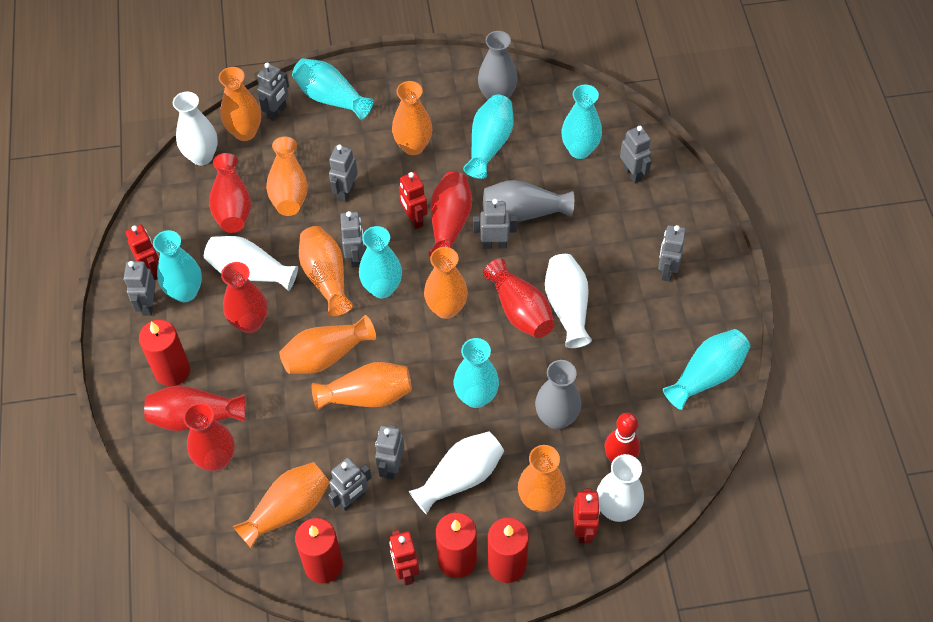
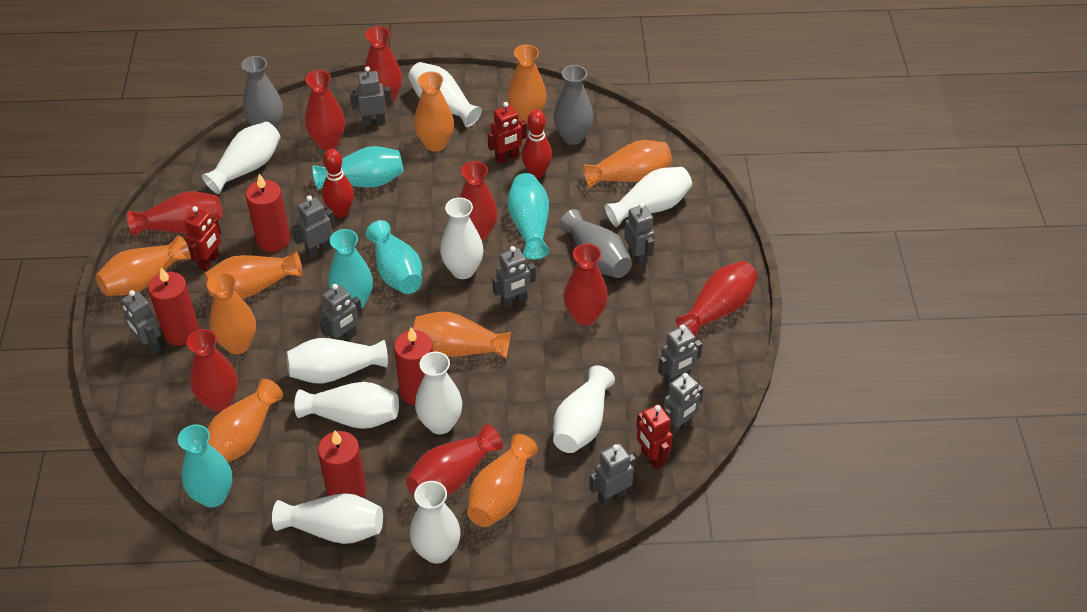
red bowling pin: 1 -> 2
red robot: 4 -> 3
red vase: 6 -> 8
turquoise vase: 7 -> 5
white vase: 5 -> 10

